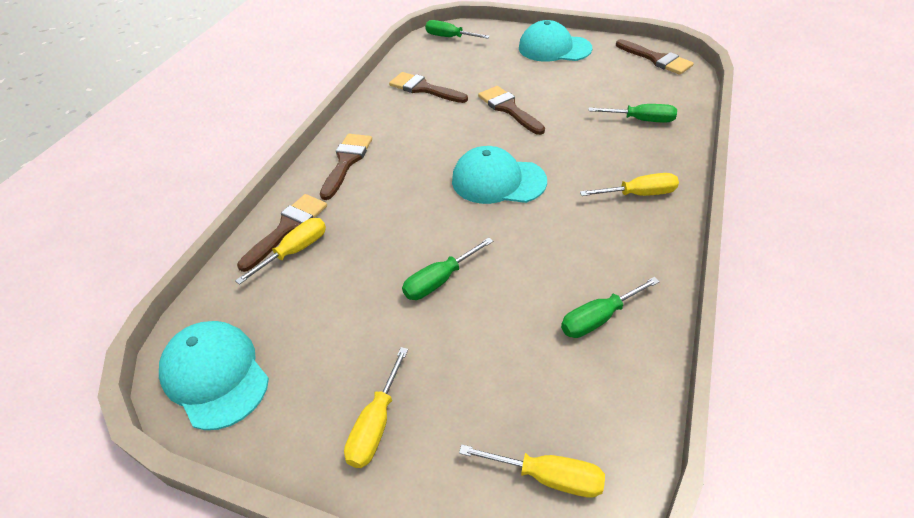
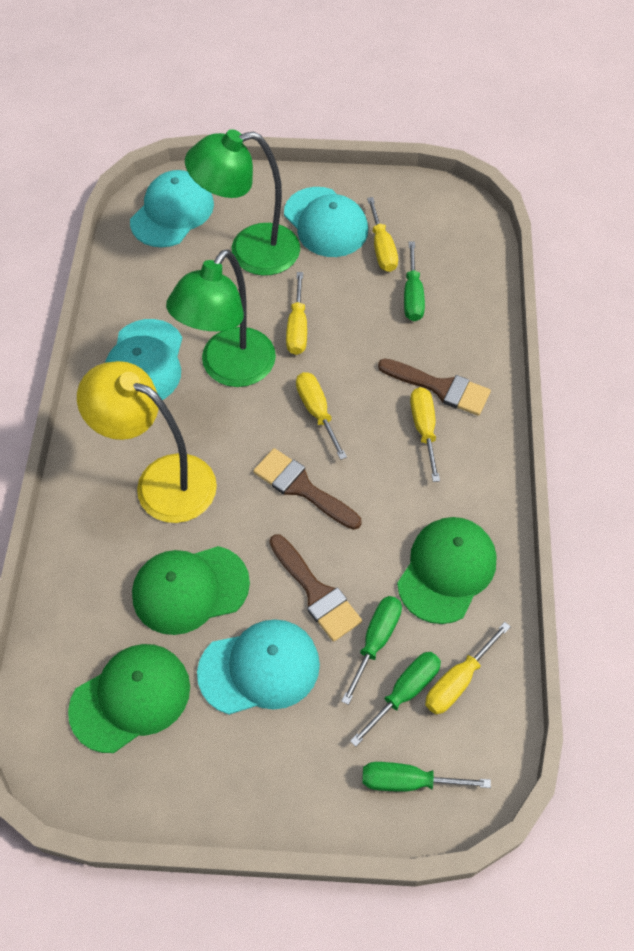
brown brush: 5 -> 3
green cap: 0 -> 3
green lamp: 0 -> 2
turquoise cap: 3 -> 4
yellow lamp: 0 -> 1
yellow screwdriver: 4 -> 5

